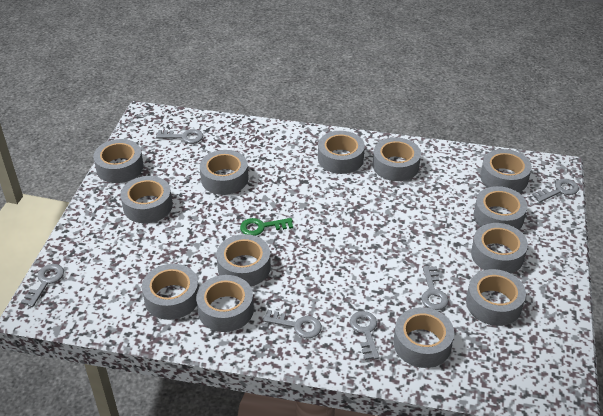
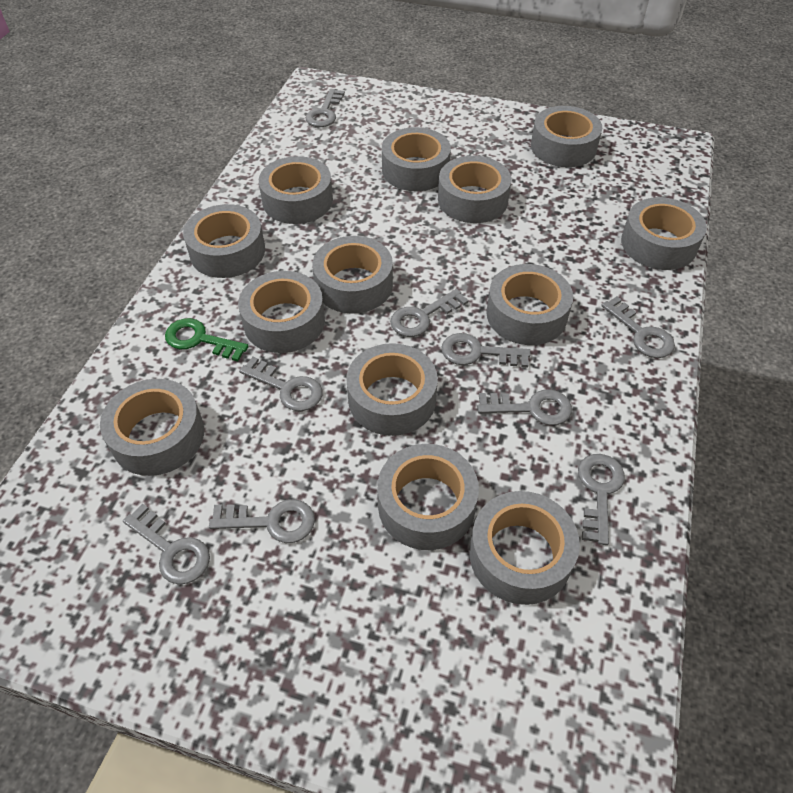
grey key: 6 -> 9

